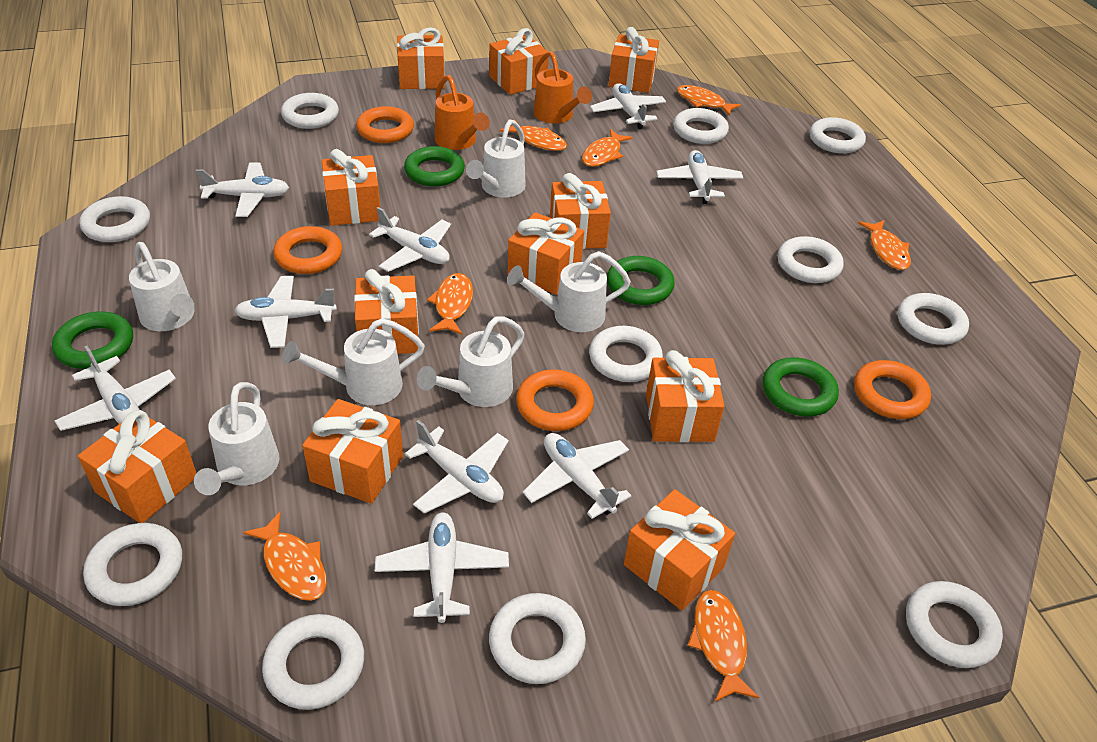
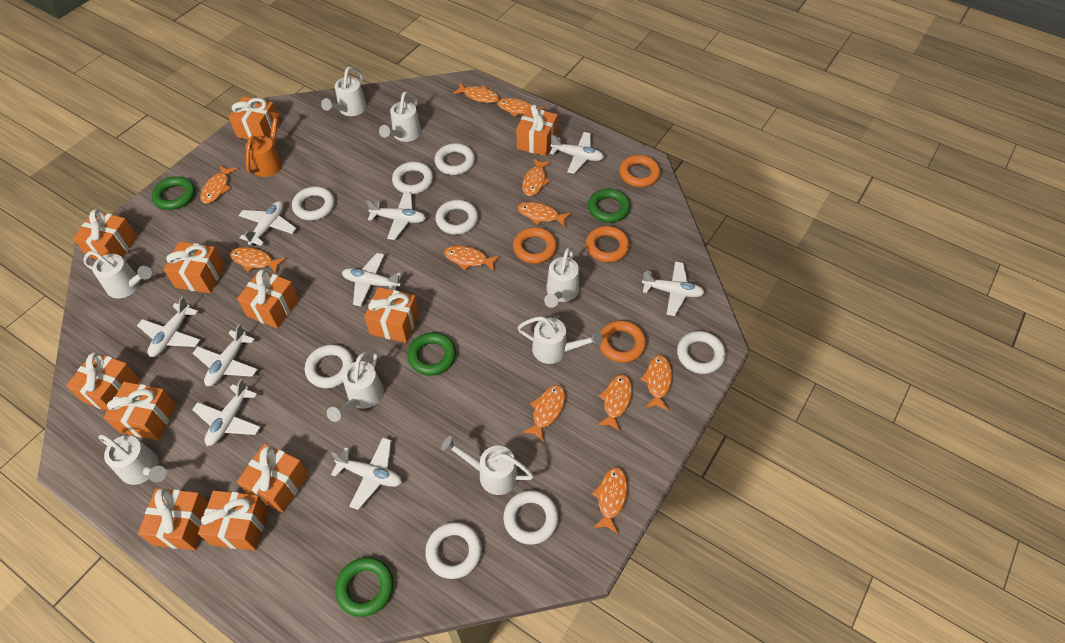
orange fish: 7 -> 11
orange watering can: 2 -> 1
white ring: 11 -> 8
white watering can: 6 -> 8

